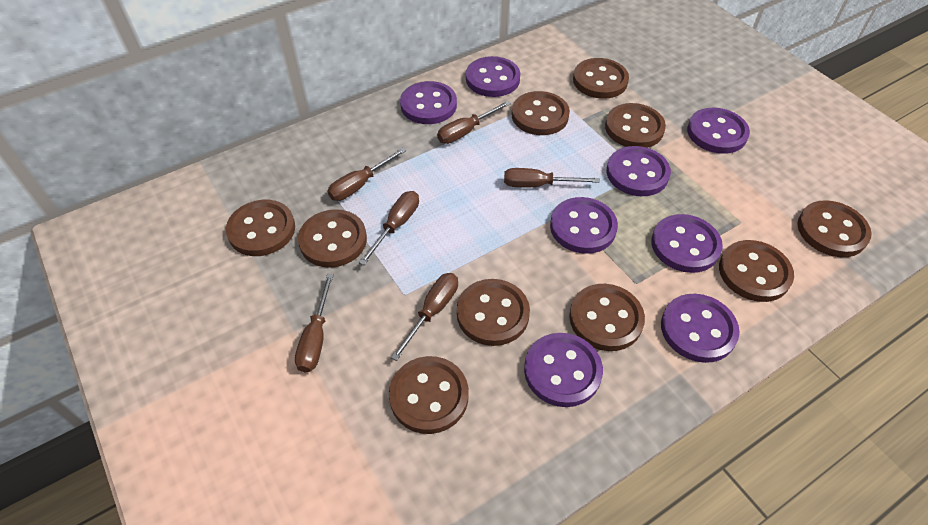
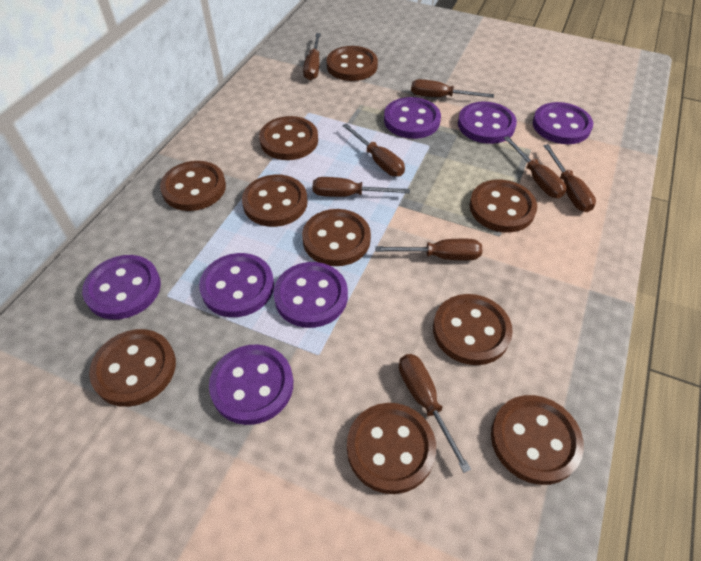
brown screwdriver: 6 -> 8
purple button: 8 -> 7

